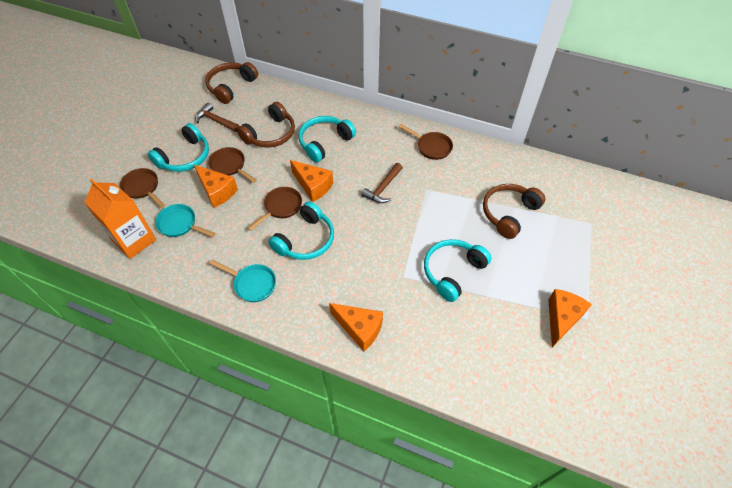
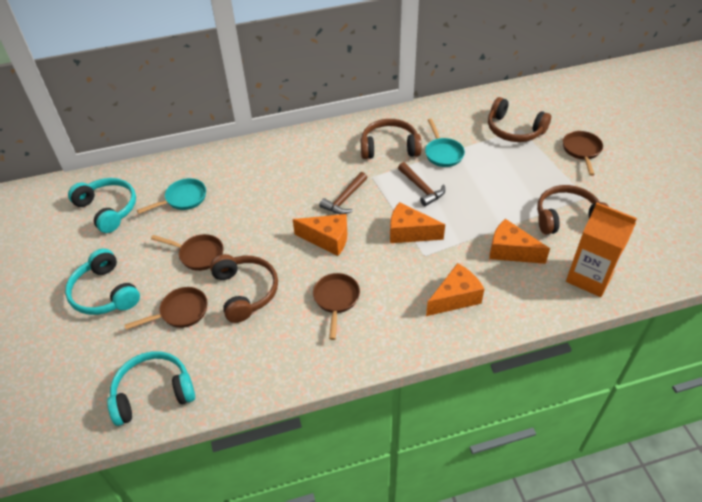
brown headphones: 3 -> 4
turquoise headphones: 4 -> 3

